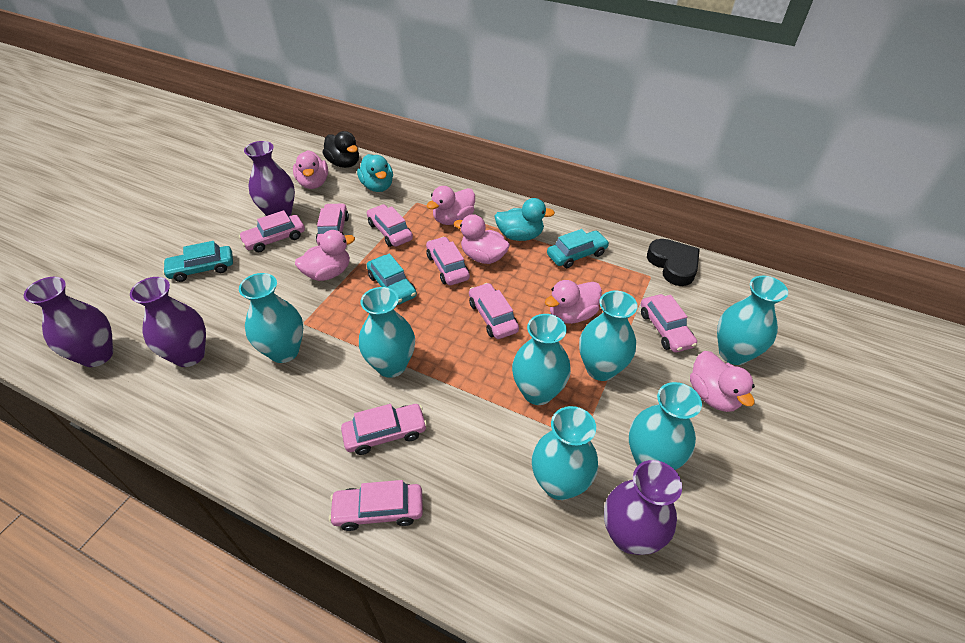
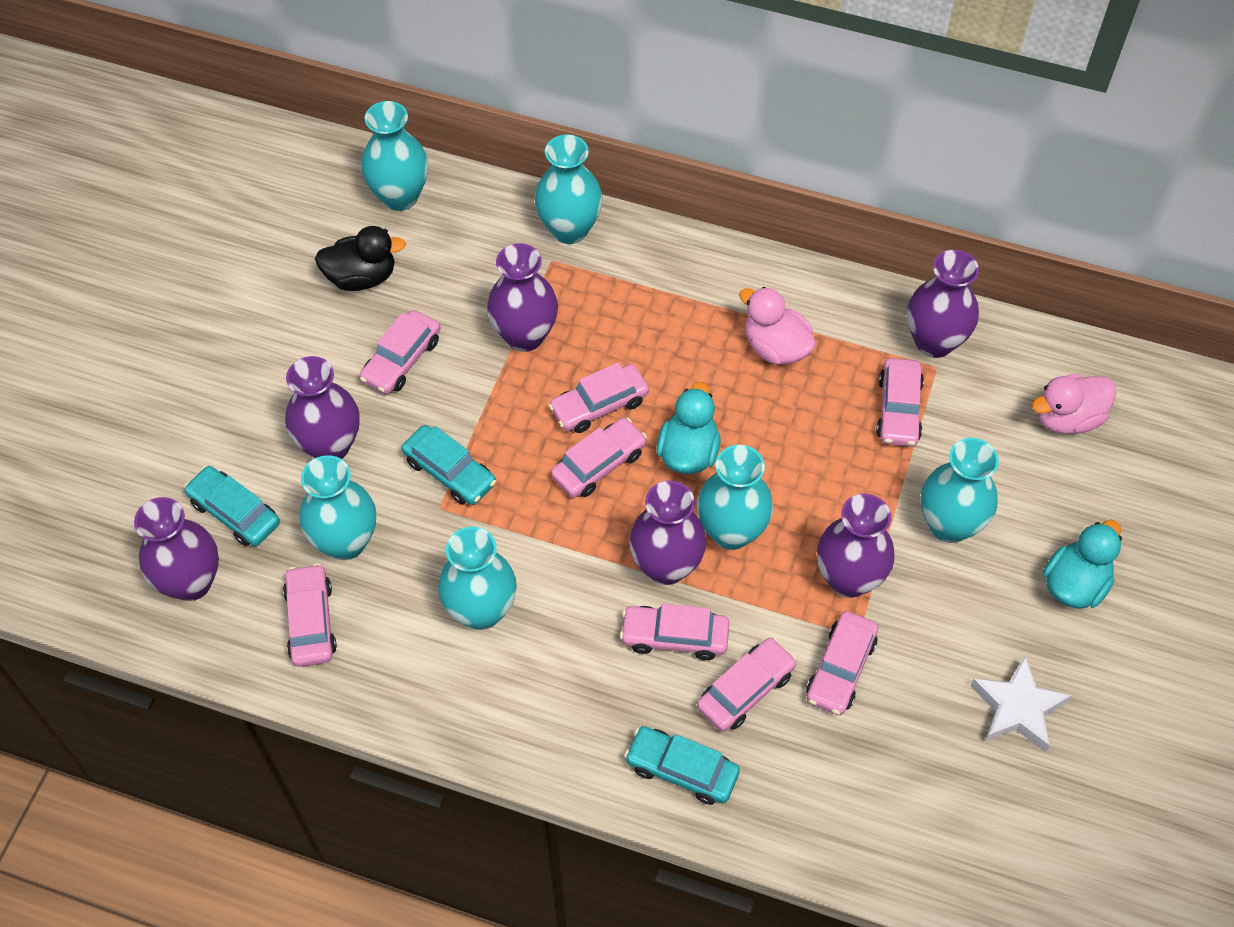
black heart: 1 -> 0
pink duck: 6 -> 2
purple vase: 4 -> 6
turquoise vase: 7 -> 6
white star: 0 -> 1

